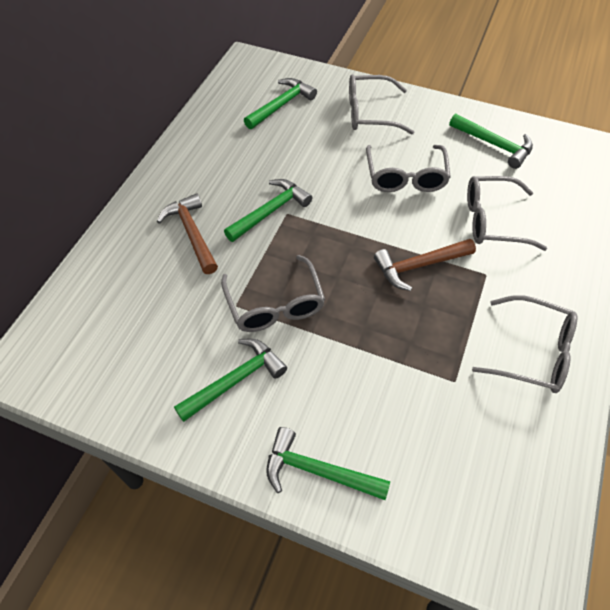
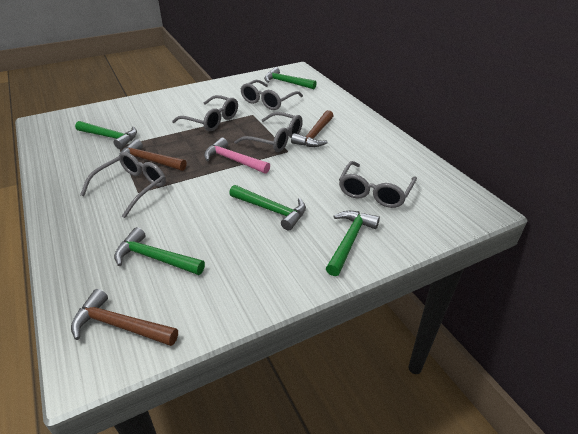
brown hammer: 2 -> 3
pink hammer: 0 -> 1

